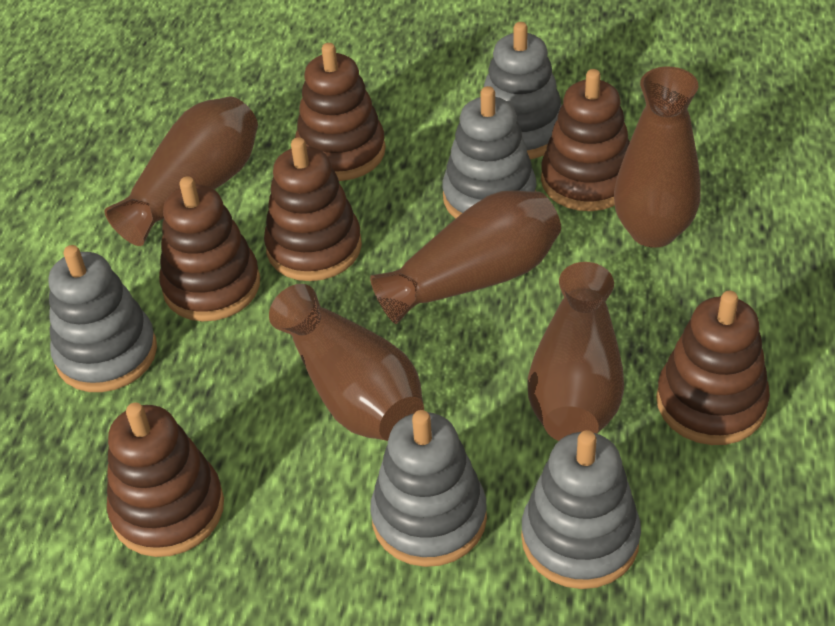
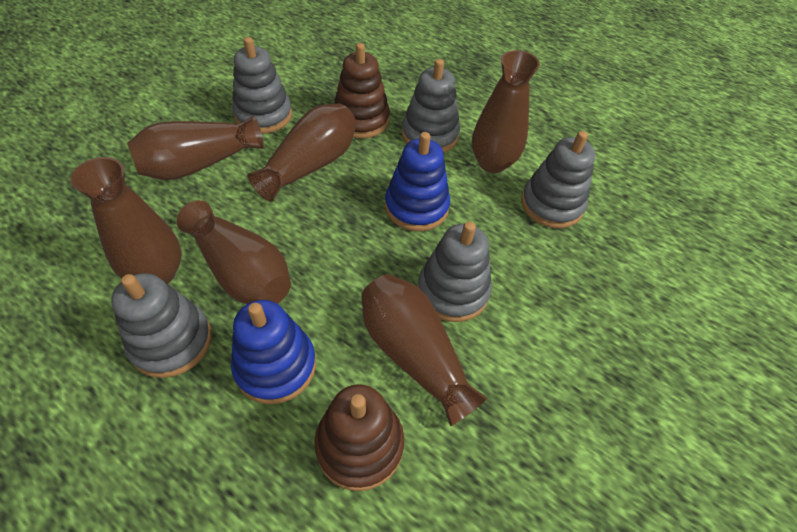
blue stacking toy: 0 -> 2
brown stacking toy: 6 -> 2
brown vase: 5 -> 6

